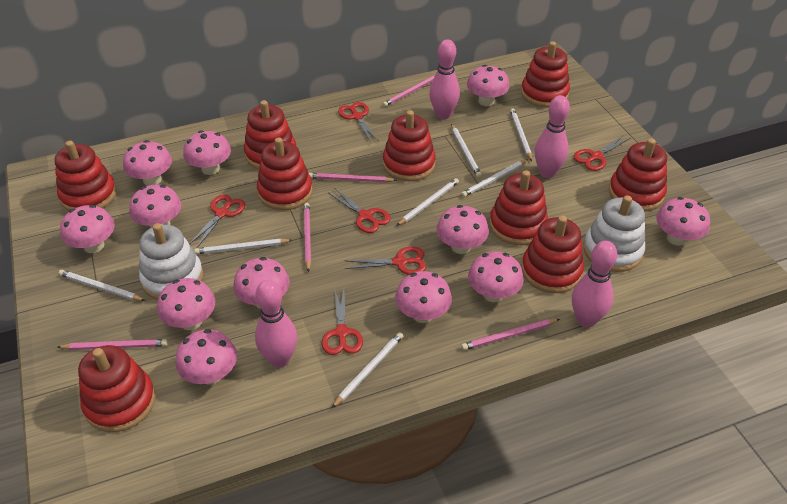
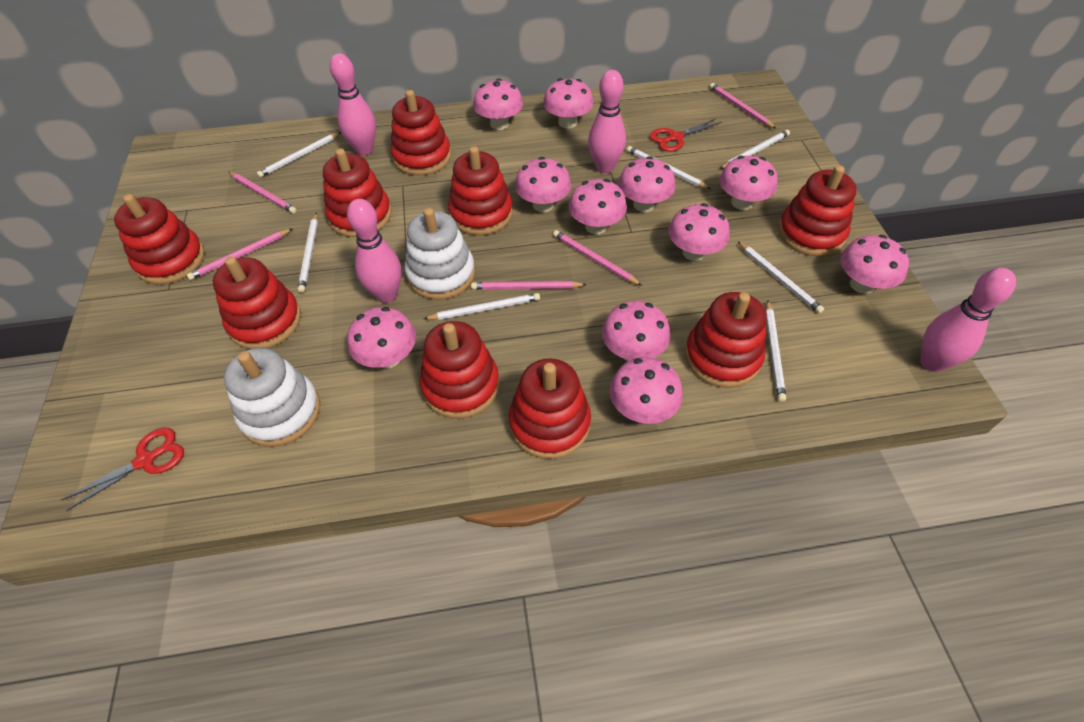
pink mushroom: 12 -> 11
red scissors: 6 -> 2

